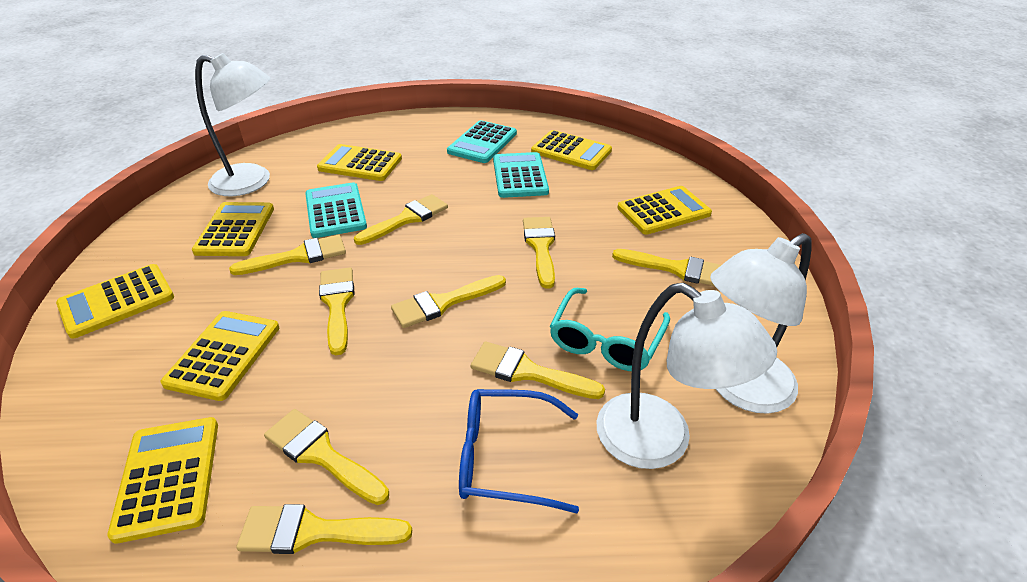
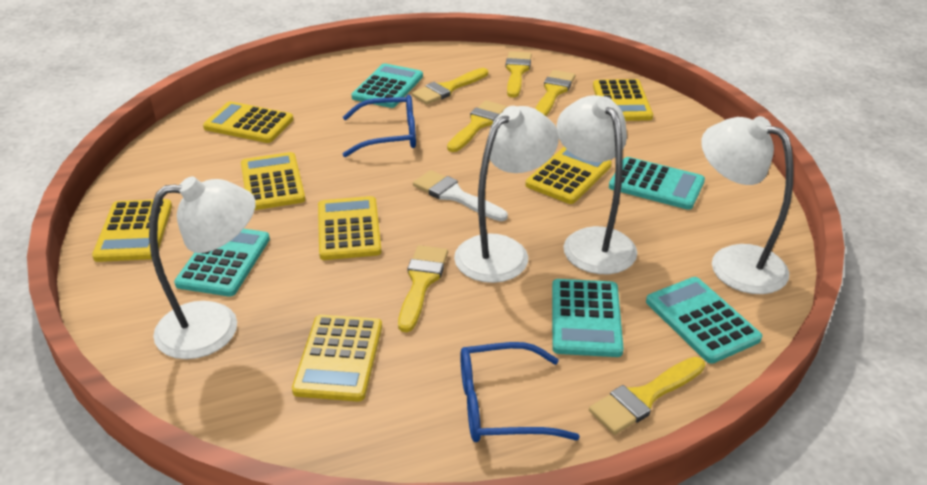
blue glasses: 1 -> 2
turquoise calculator: 3 -> 5
turquoise glasses: 1 -> 0
white brush: 0 -> 1
white lamp: 3 -> 4
yellow brush: 9 -> 6

